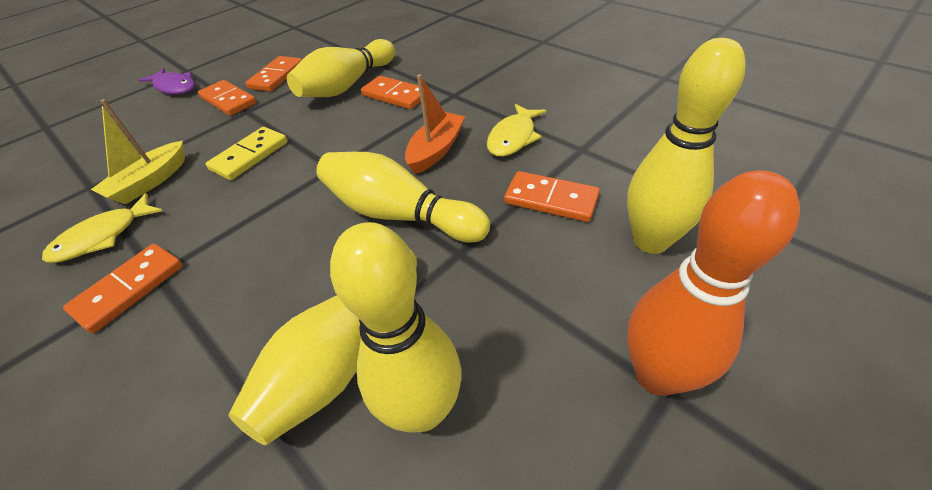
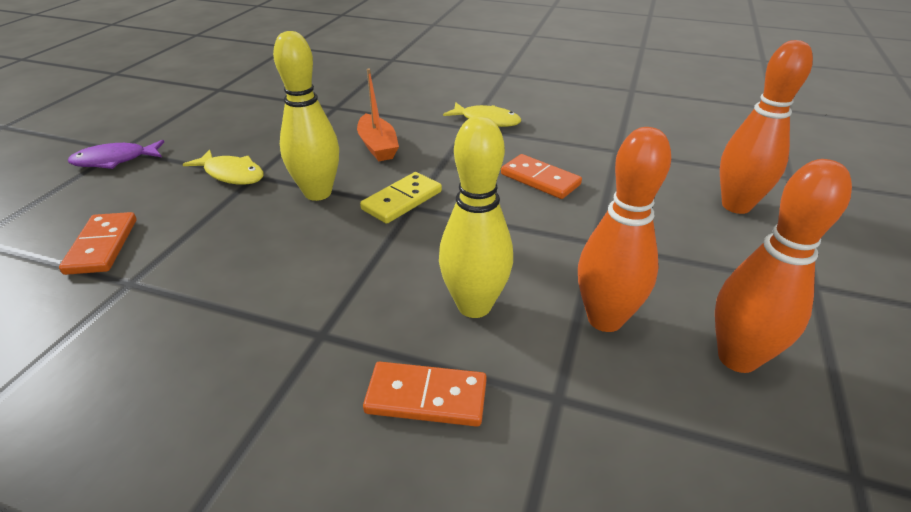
orange bowling pin: 1 -> 3
orange domino: 5 -> 3
yellow boat: 1 -> 0
yellow bowling pin: 5 -> 2

